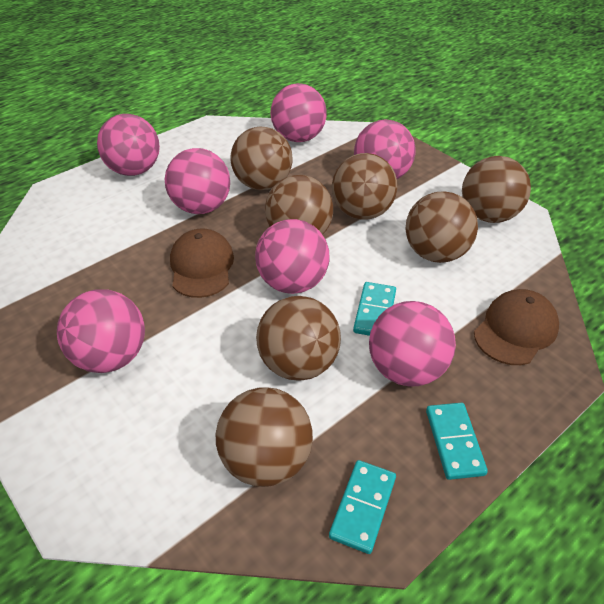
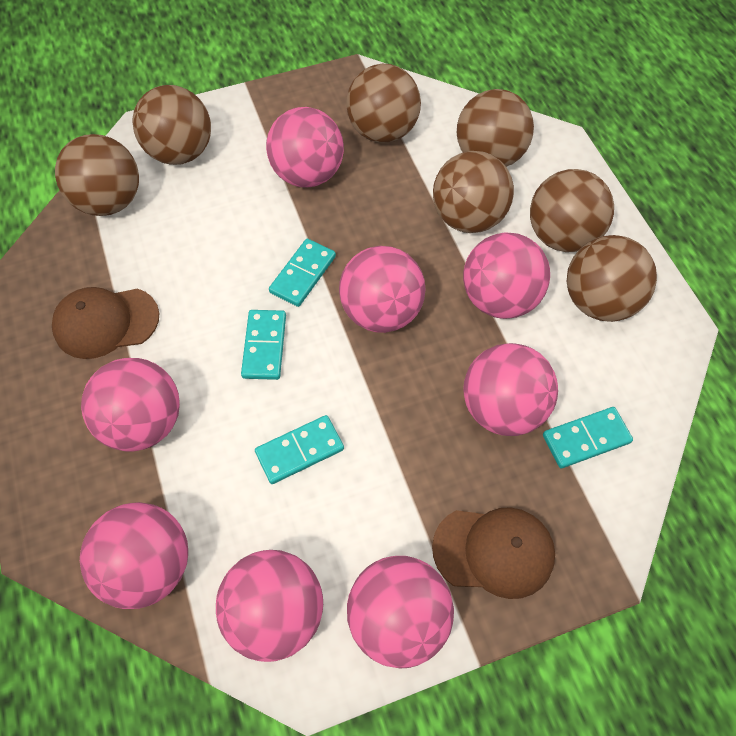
pink ball: 7 -> 8
turquoise domino: 3 -> 4

